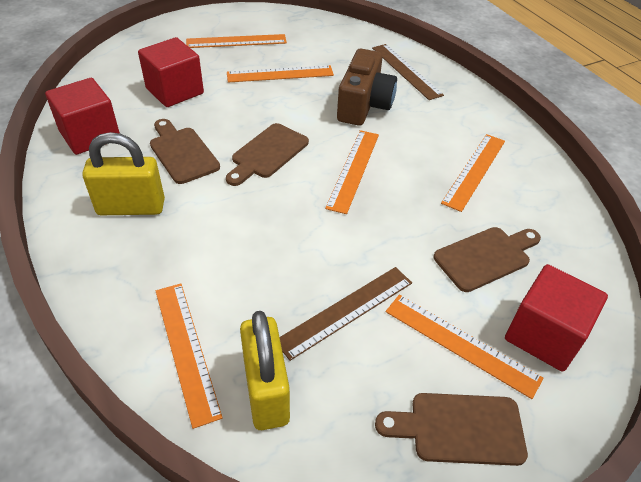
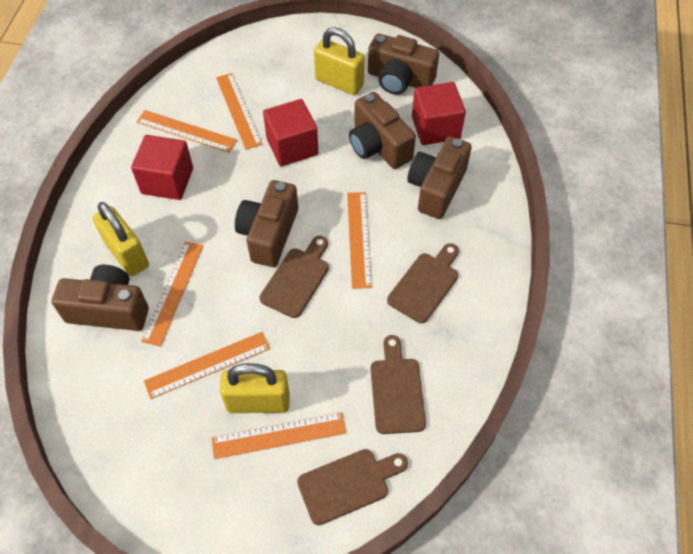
brown camera: 1 -> 5
brown ruler: 2 -> 0
yellow padlock: 2 -> 3

